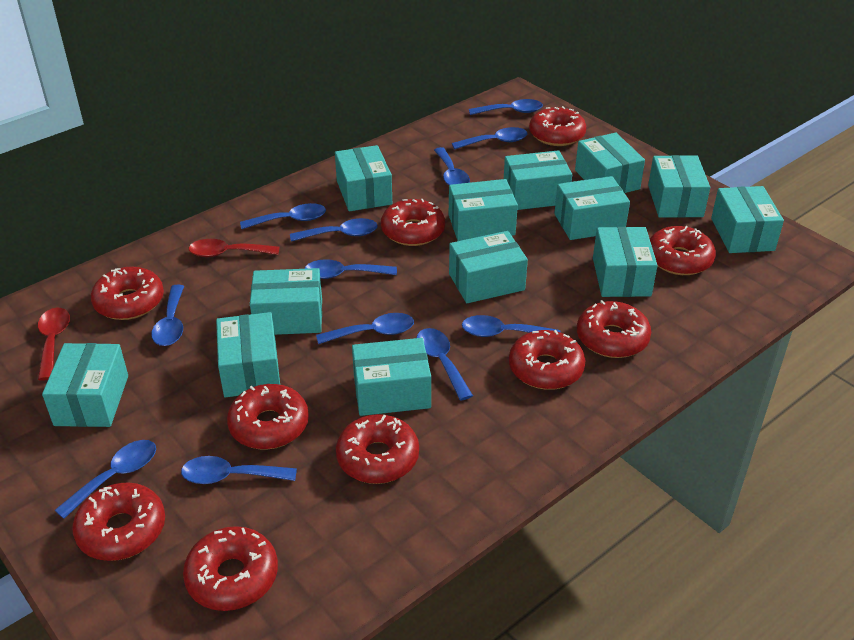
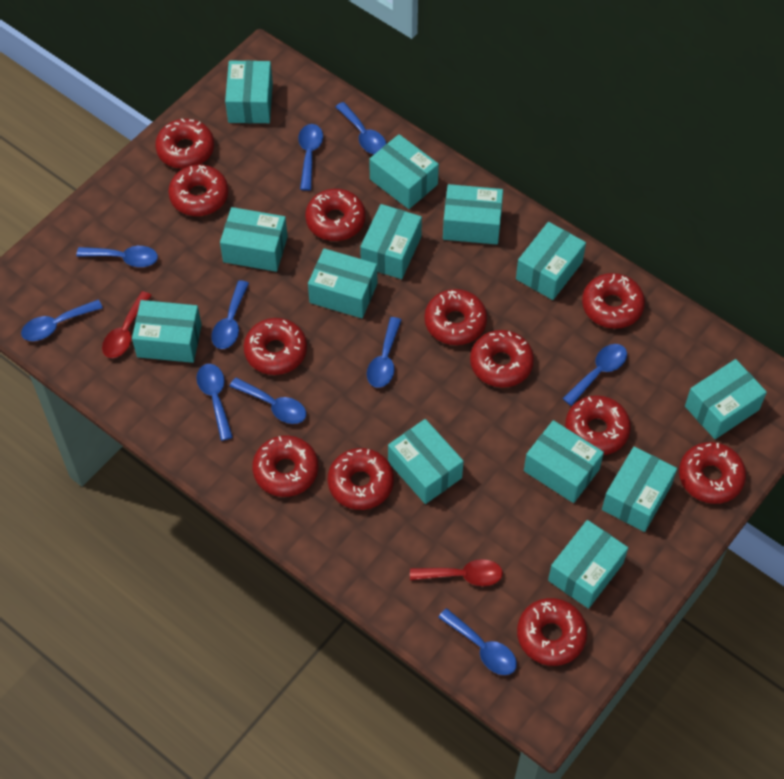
blue spoon: 12 -> 10
red donut: 10 -> 12

